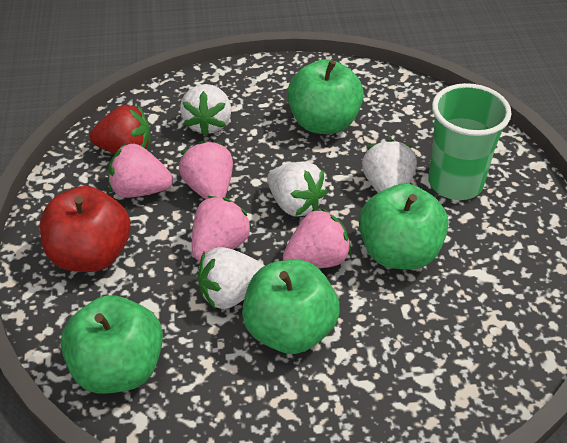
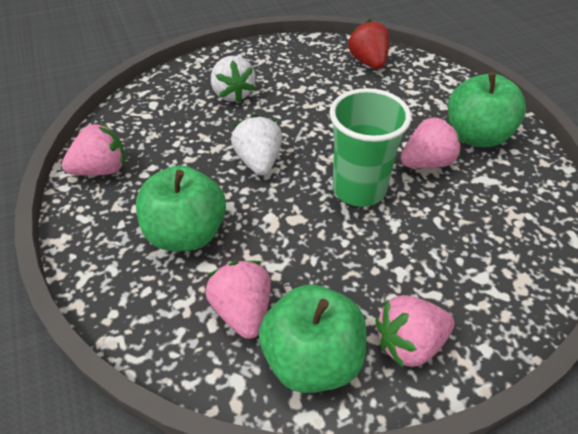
green apple: 4 -> 3
red apple: 1 -> 0
white strawberry: 4 -> 2

